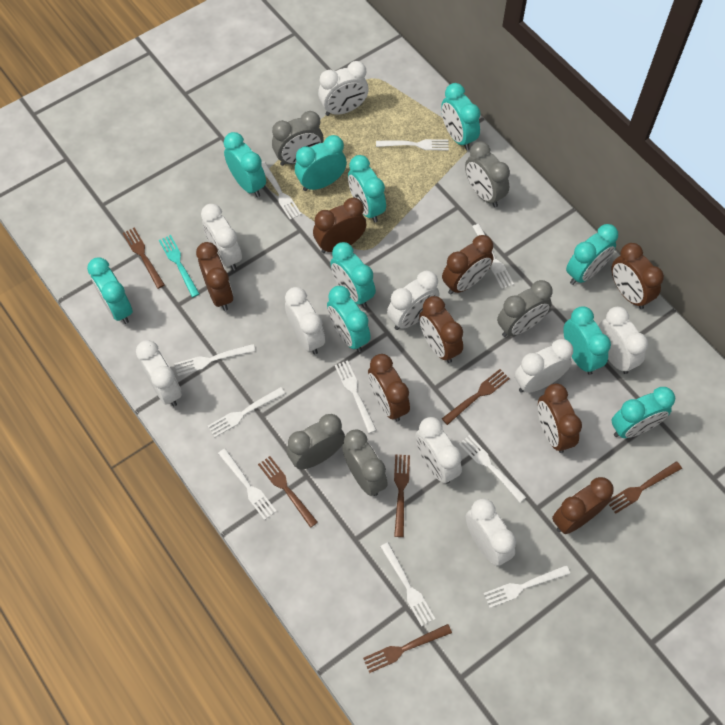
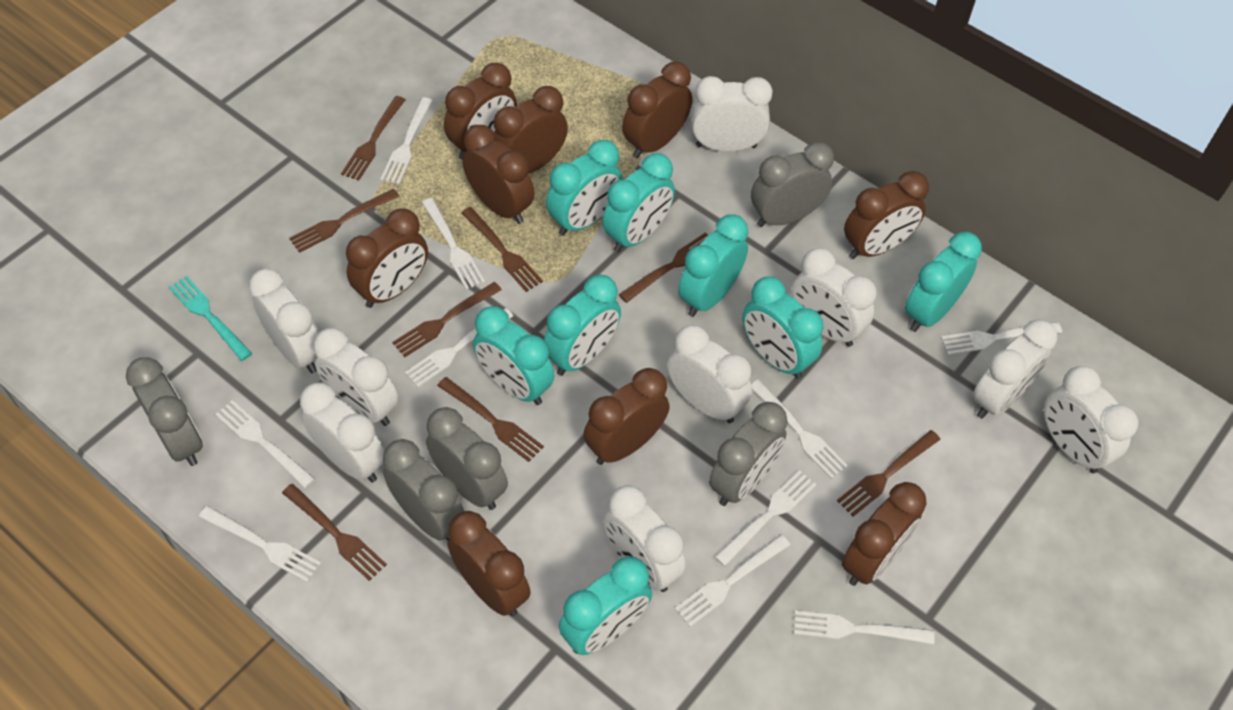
brown clock: 8 -> 9
brown fork: 6 -> 8
turquoise clock: 10 -> 8

